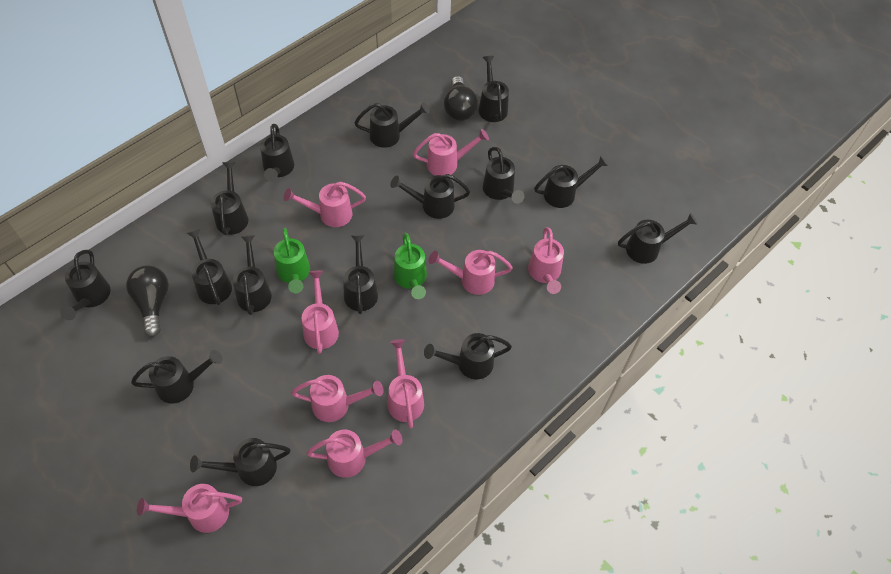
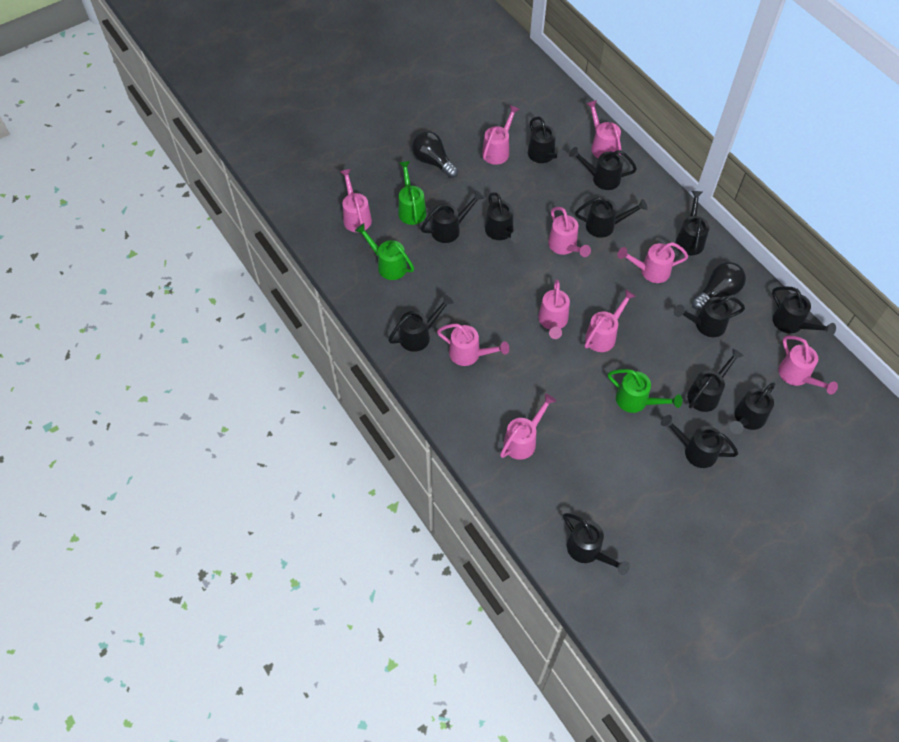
black watering can: 15 -> 13
green watering can: 2 -> 3
pink watering can: 9 -> 10

